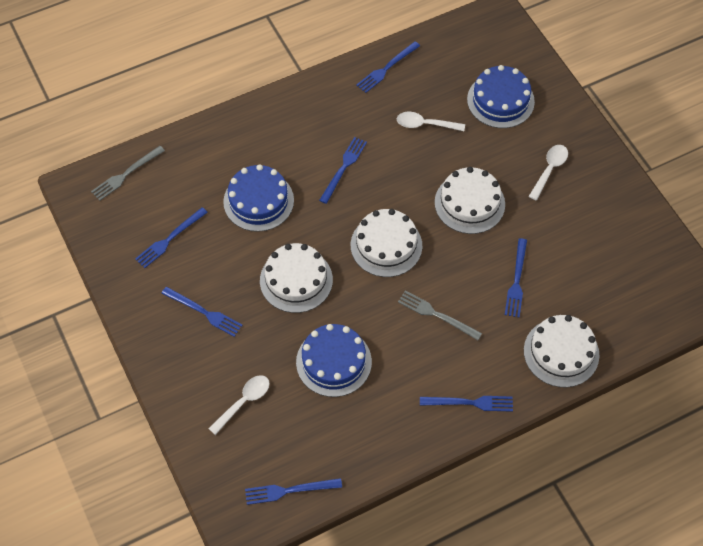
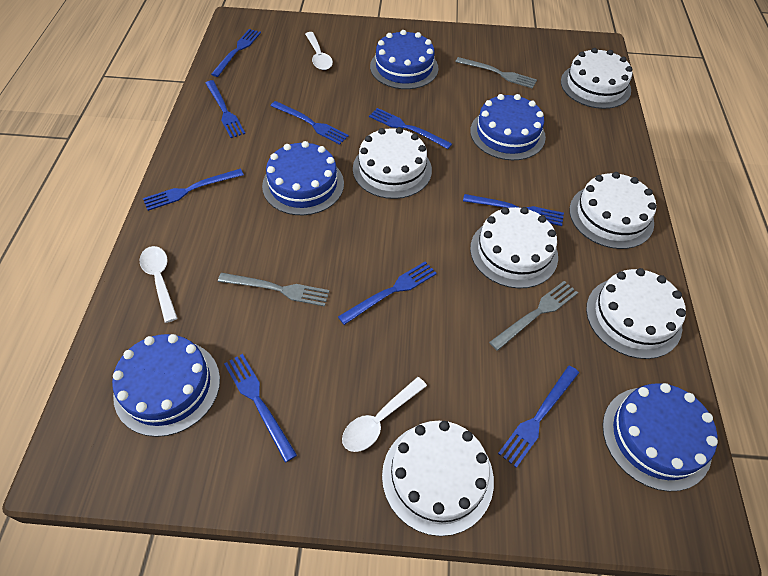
blue cake: 3 -> 5
blue fork: 7 -> 9
grey fork: 2 -> 3
white cake: 4 -> 6

